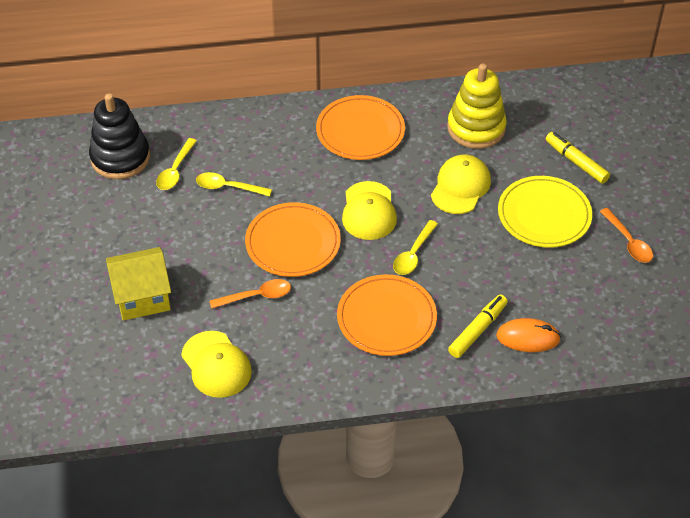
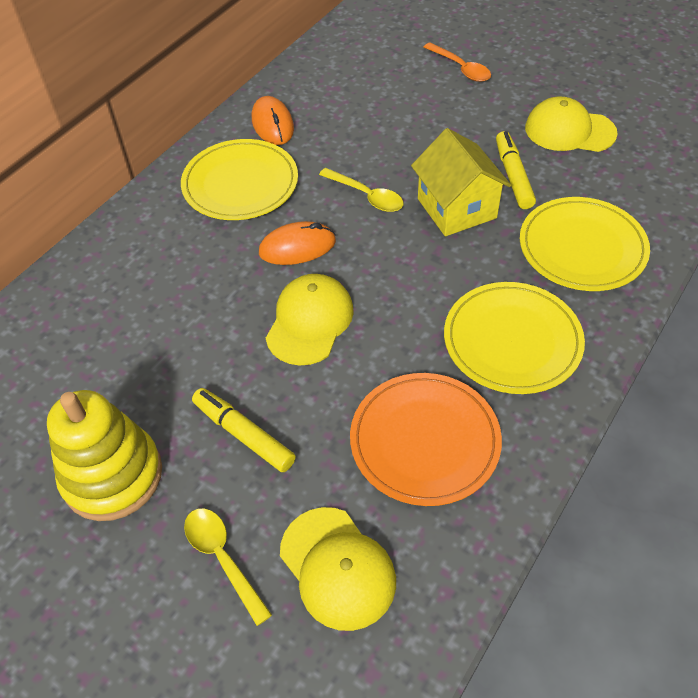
black stacking toy: 1 -> 0
orange mouse: 1 -> 2
orange plate: 3 -> 1
orange spoon: 2 -> 1
yellow plate: 1 -> 3
yellow spoon: 3 -> 2

